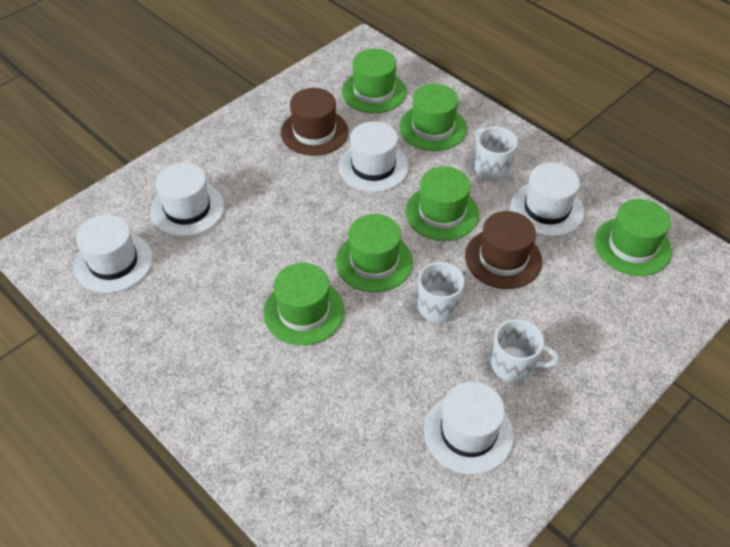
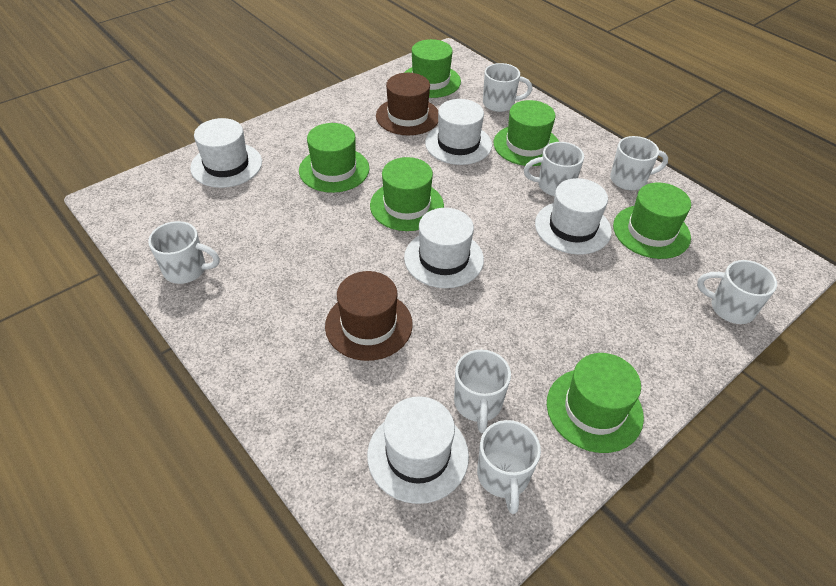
white mug: 3 -> 7

